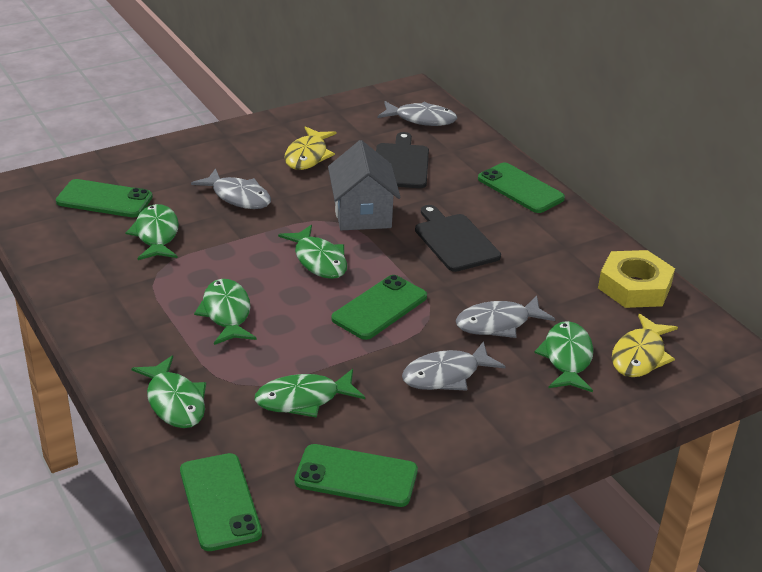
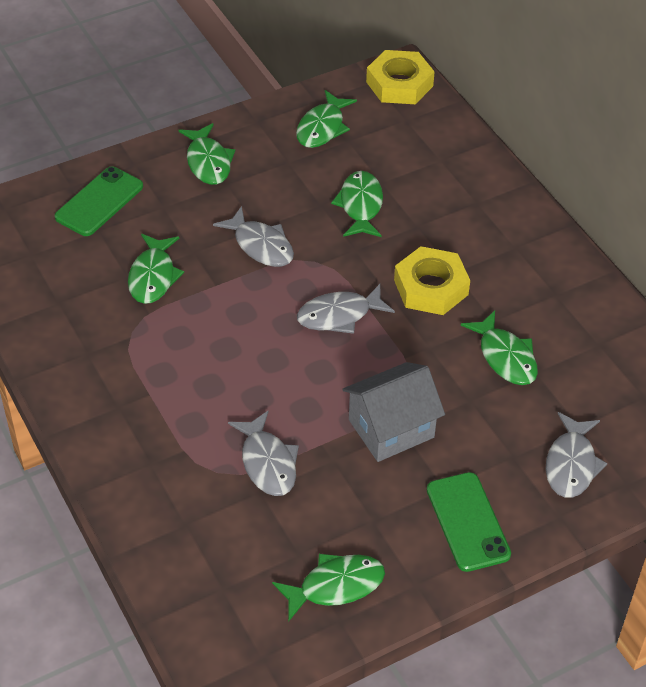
black cutting board: 2 -> 0
green phone: 5 -> 2
yellow fish: 2 -> 0
yellow nut: 1 -> 2

